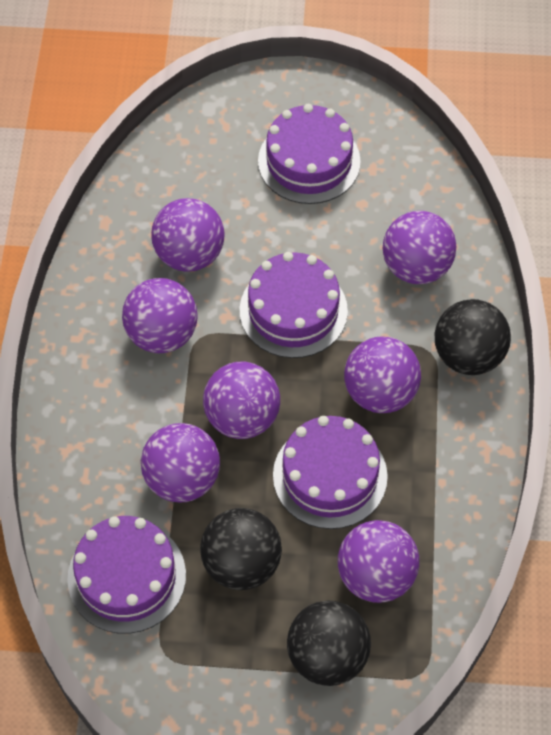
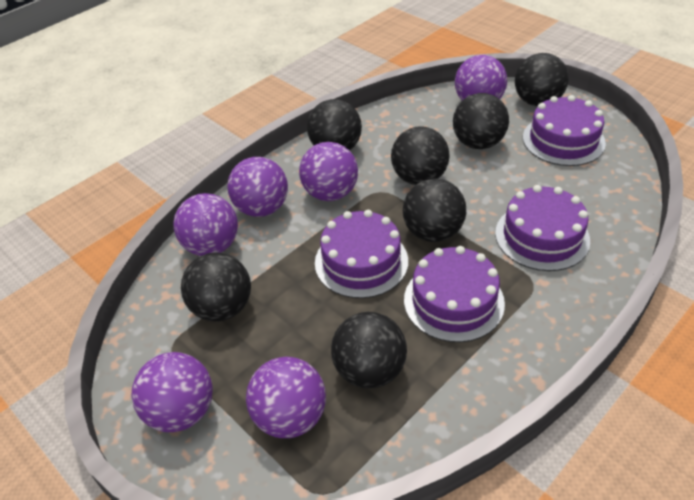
black ball: 3 -> 7
purple ball: 7 -> 6

